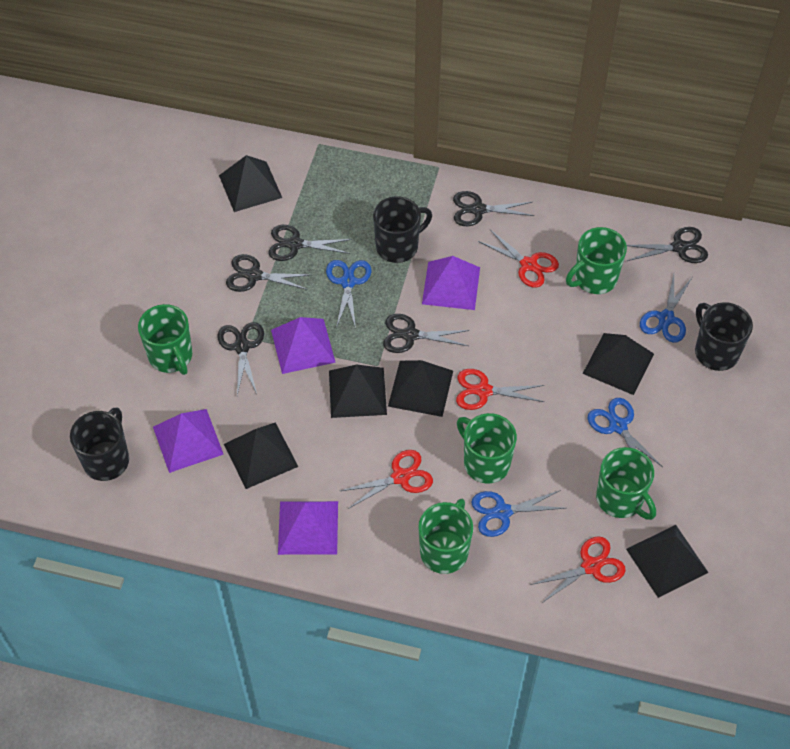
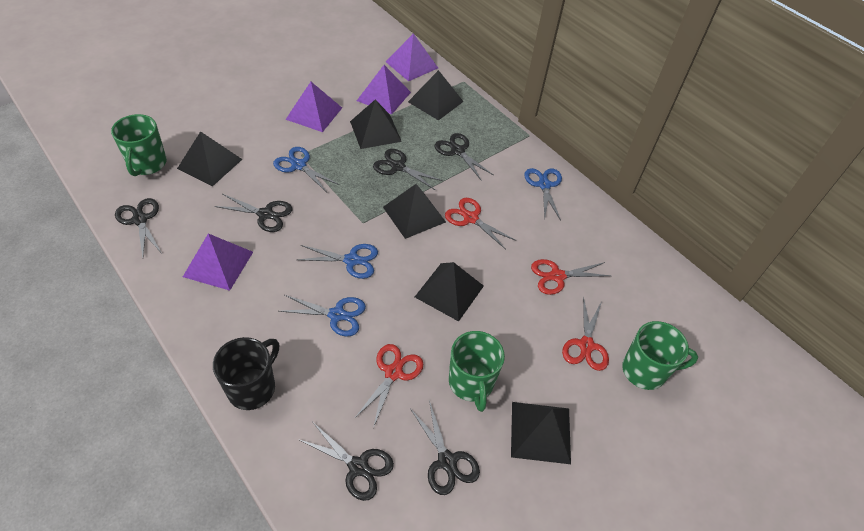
black mug: 3 -> 1
green mug: 5 -> 3

